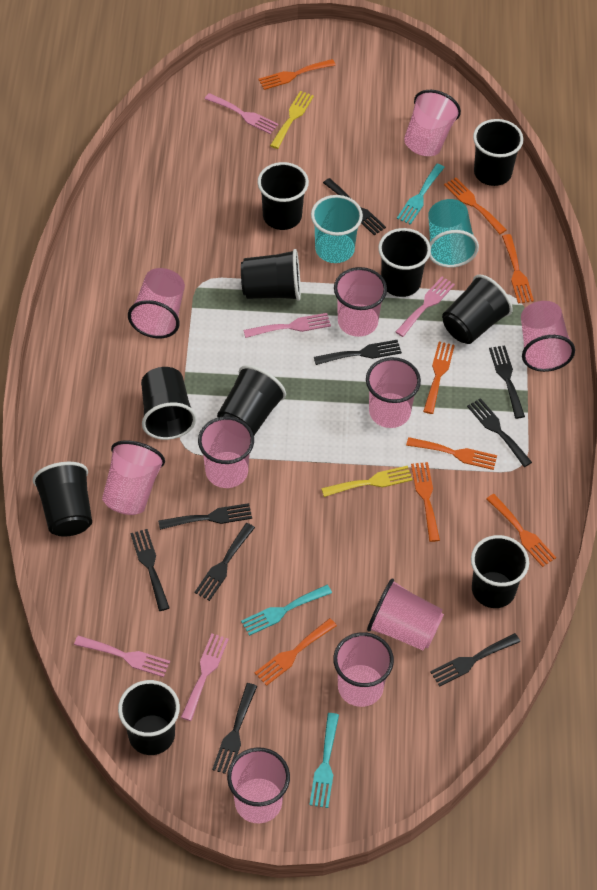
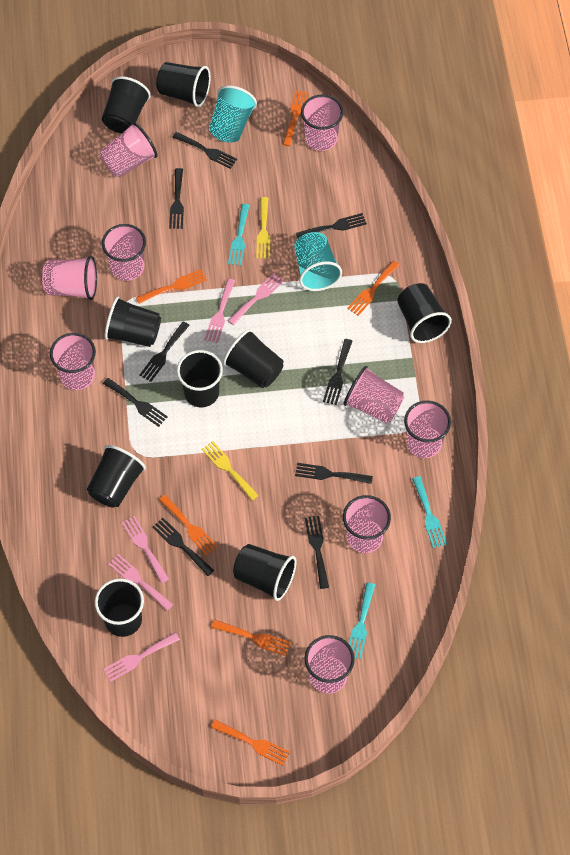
black cup: 10 -> 9
orange fork: 8 -> 6
pink cup: 10 -> 9

